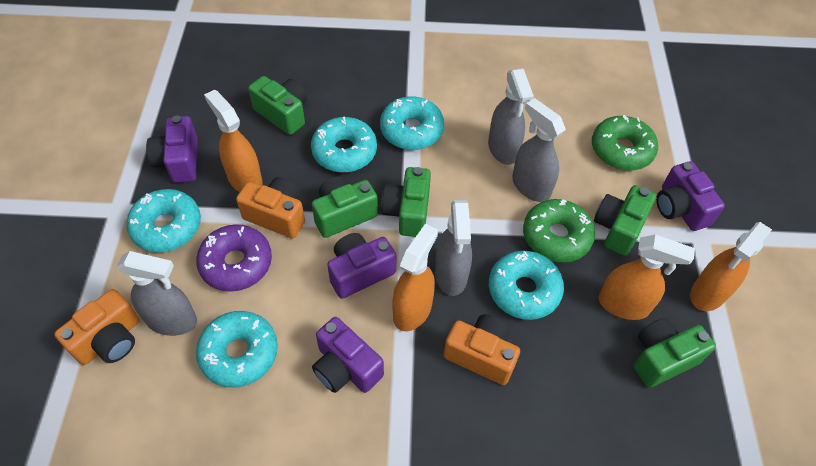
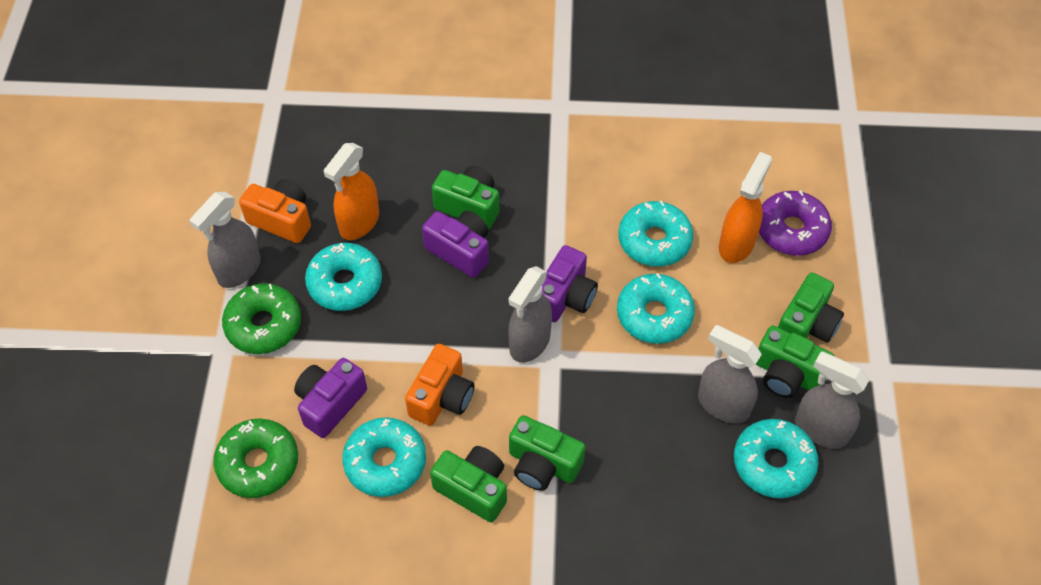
orange camera: 3 -> 2
orange spray bottle: 4 -> 2
purple camera: 4 -> 3

